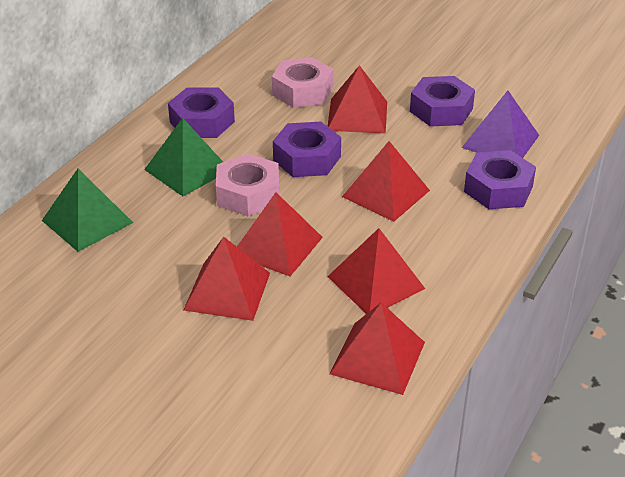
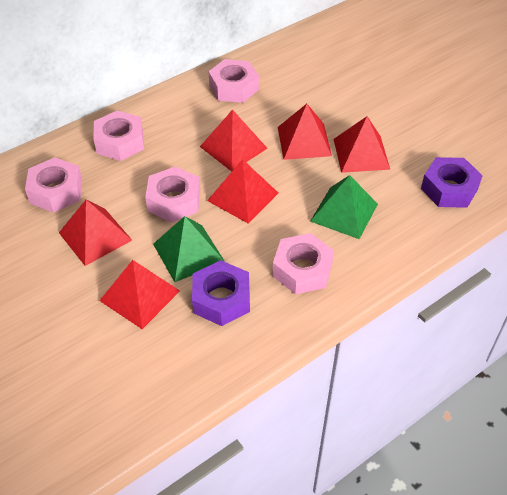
pink nut: 2 -> 5
purple nut: 4 -> 2
purple pyramid: 1 -> 0

